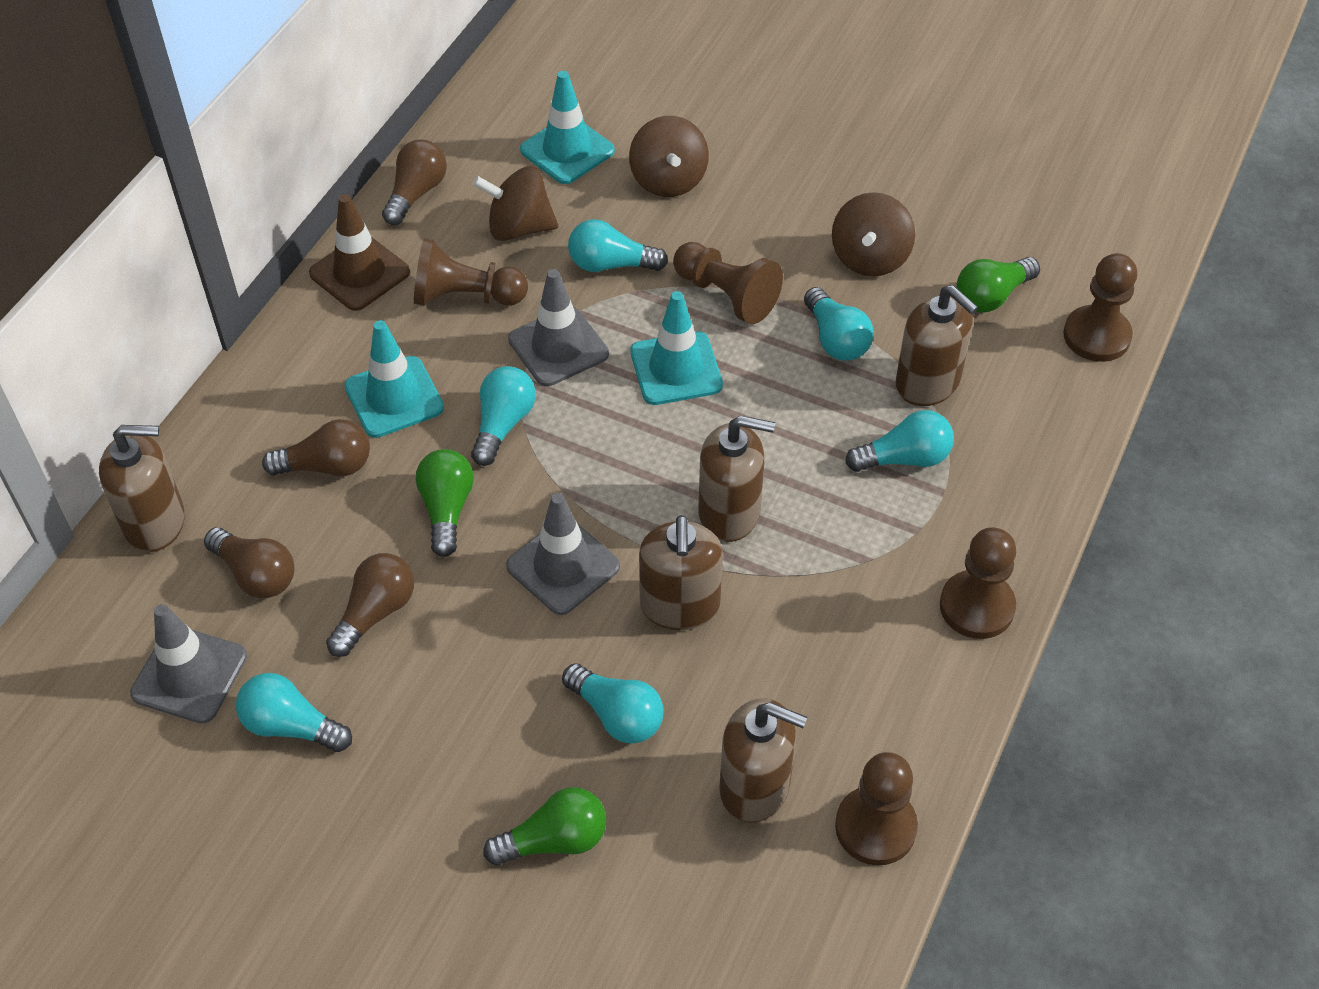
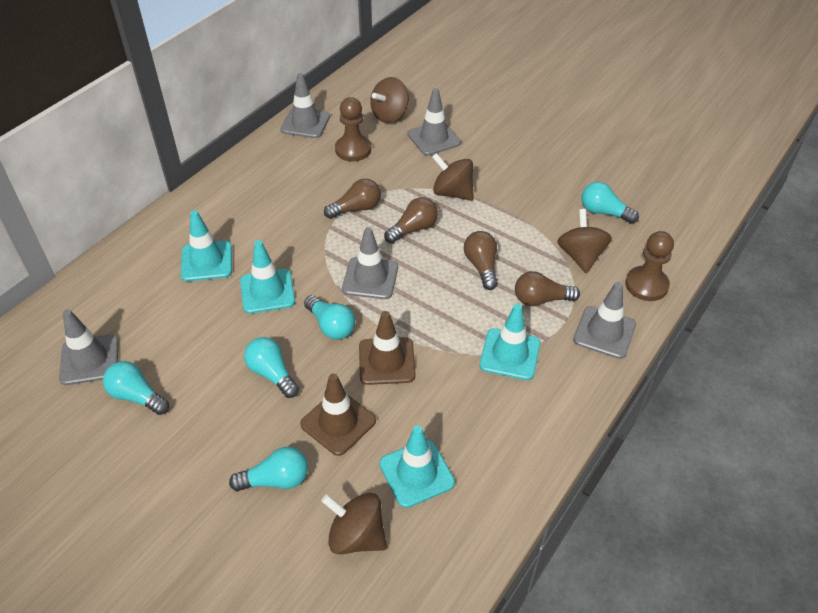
brown pawn: 5 -> 2
brown soap dispenser: 5 -> 0
brown spinning top: 3 -> 4
brown traffic cone: 1 -> 2
green light bulb: 3 -> 0
grey traffic cone: 3 -> 5
turquoise light bulb: 6 -> 5
turquoise traffic cone: 3 -> 4

